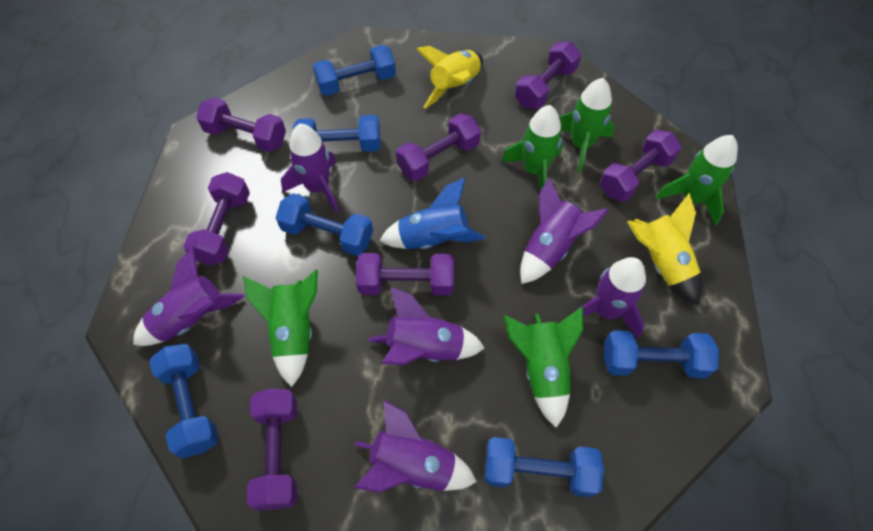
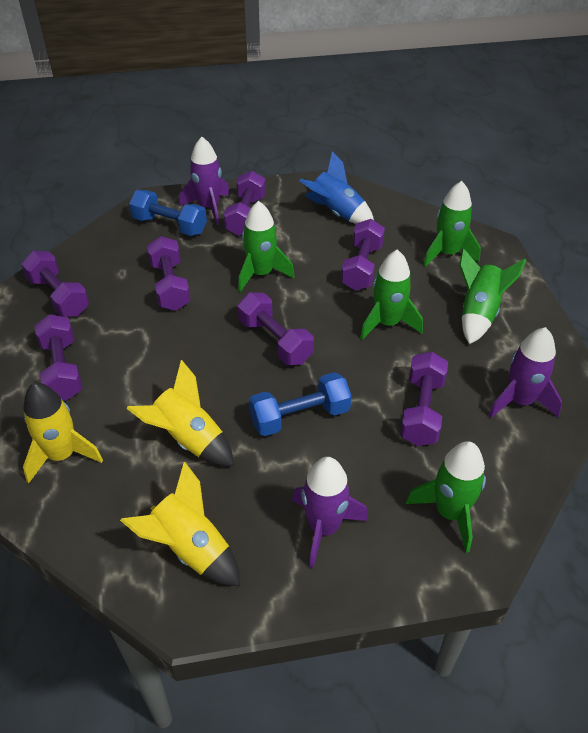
blue dumbbell: 6 -> 2
purple rocket: 6 -> 3
yellow rocket: 2 -> 3

